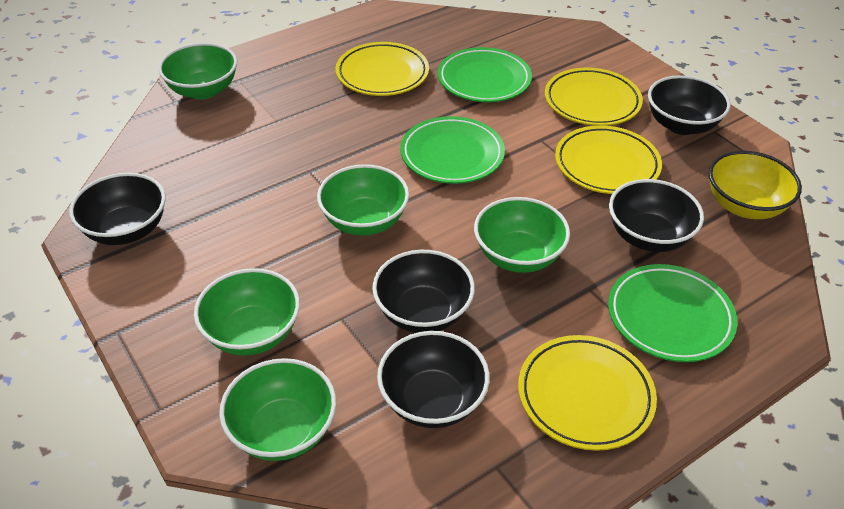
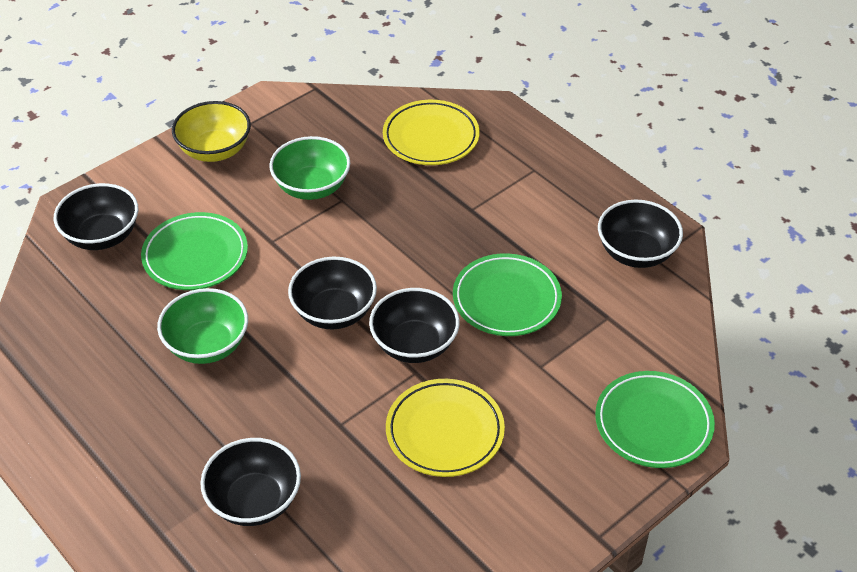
green bowl: 5 -> 2
yellow plate: 4 -> 2

